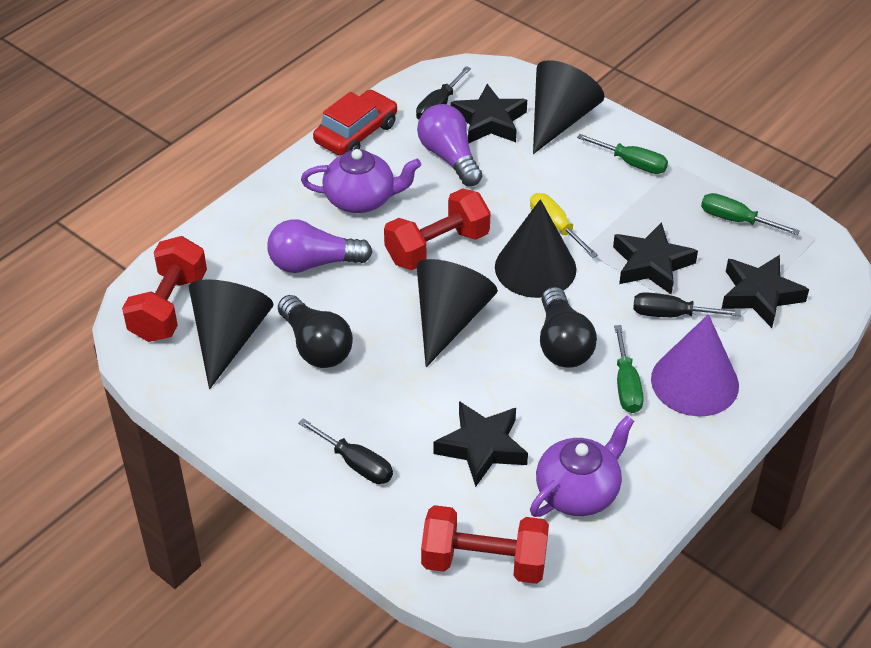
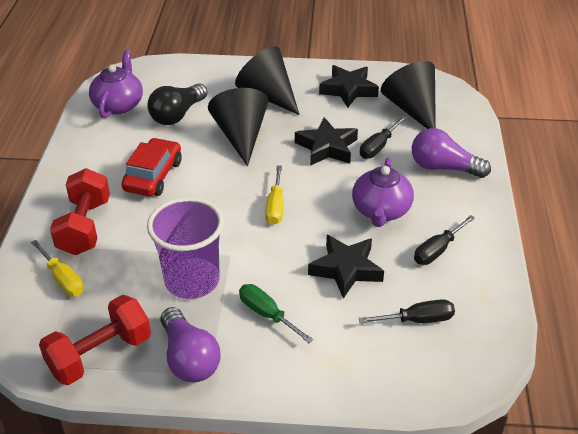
black cone: 4 -> 3
black light bulb: 2 -> 1
black star: 4 -> 3
green screwdriver: 3 -> 1
purple cone: 1 -> 0
purple cup: 0 -> 1
red dumbbell: 3 -> 2
yellow screwdriver: 1 -> 2

